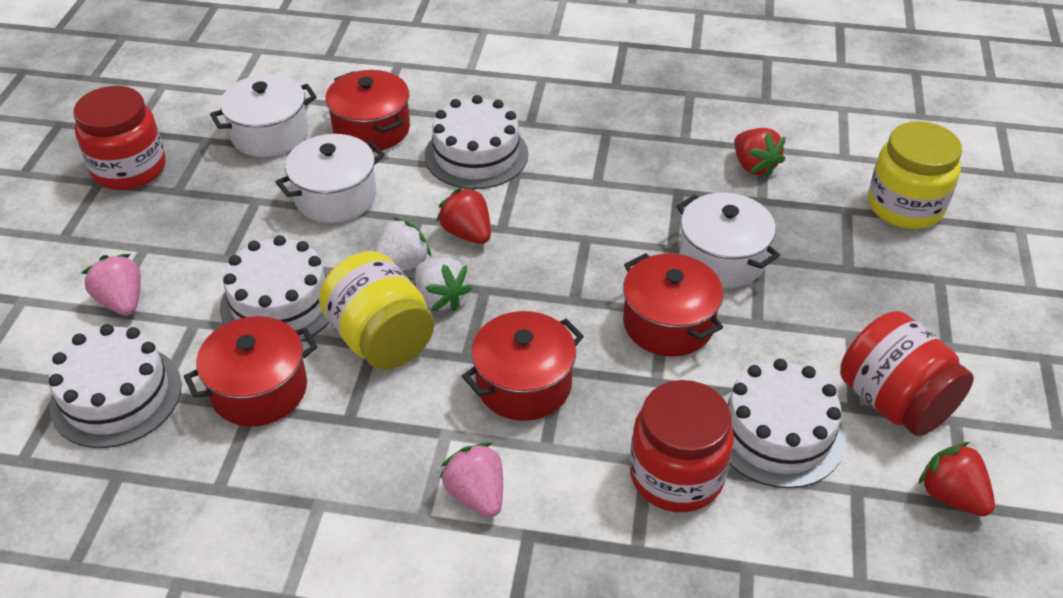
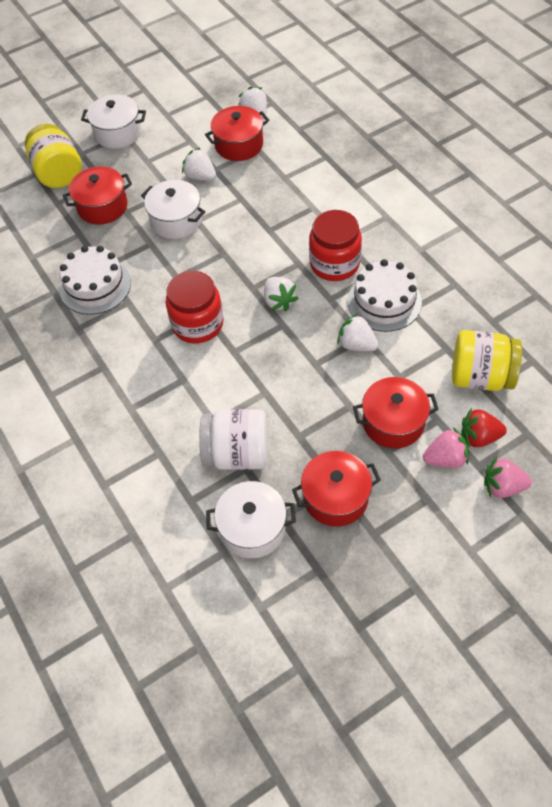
red jar: 3 -> 2
red strawberry: 3 -> 1
white cake: 4 -> 2
white jar: 0 -> 1
white strawberry: 2 -> 4

